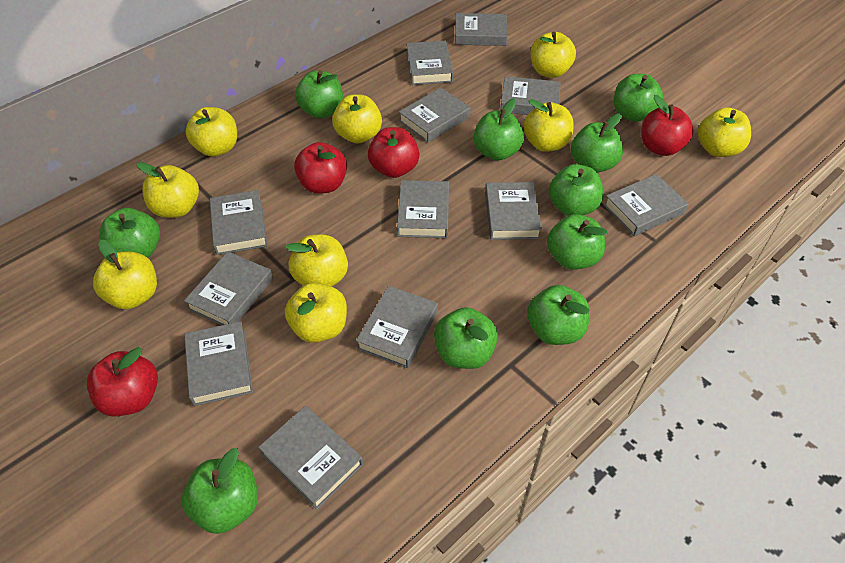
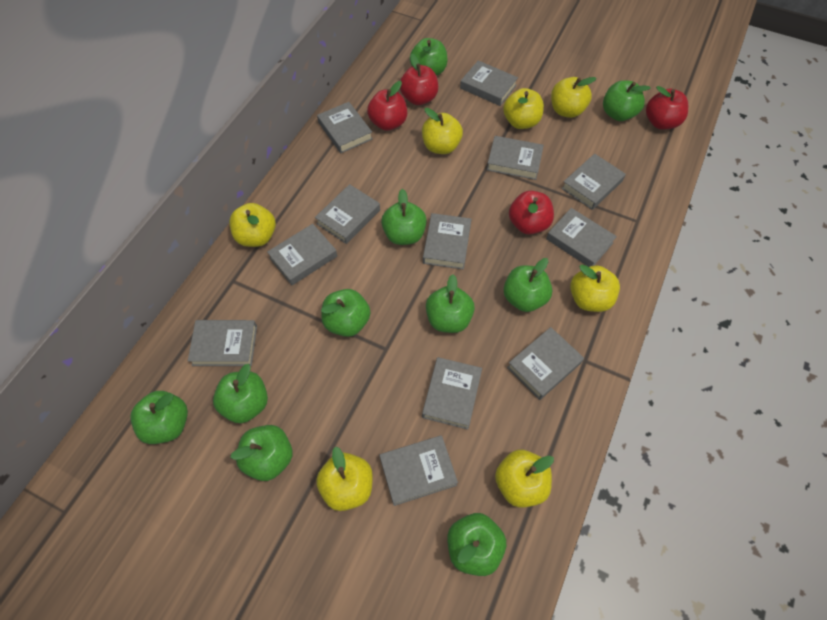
yellow apple: 9 -> 7

